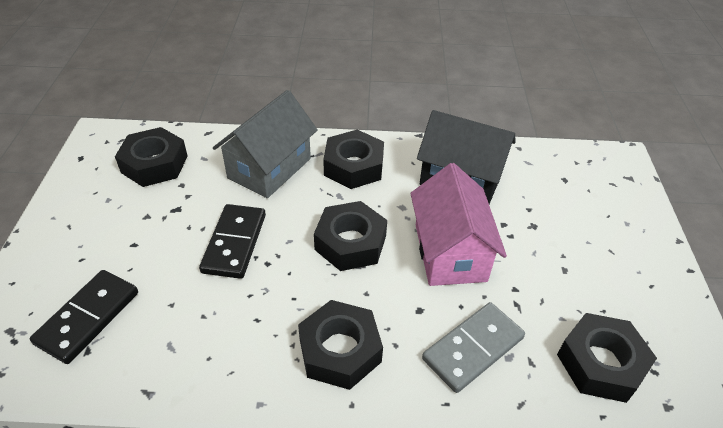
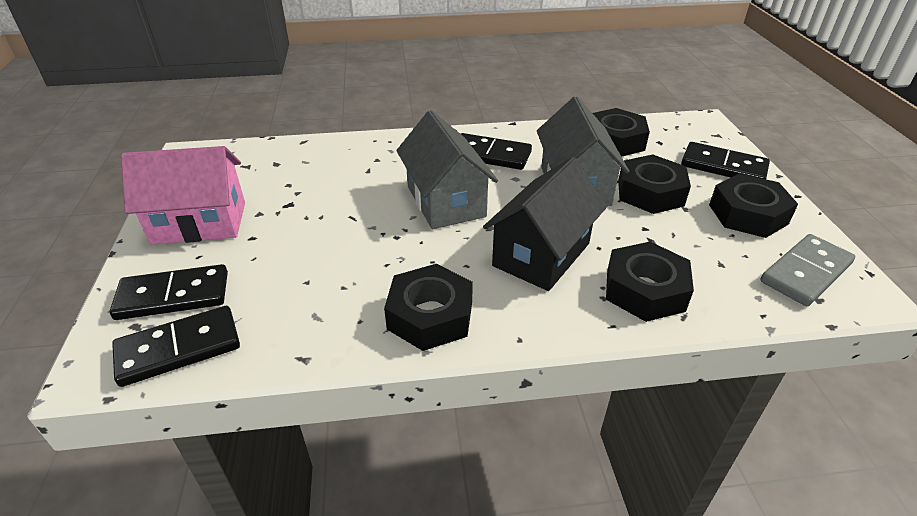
black domino: 2 -> 4
grey house: 1 -> 2

